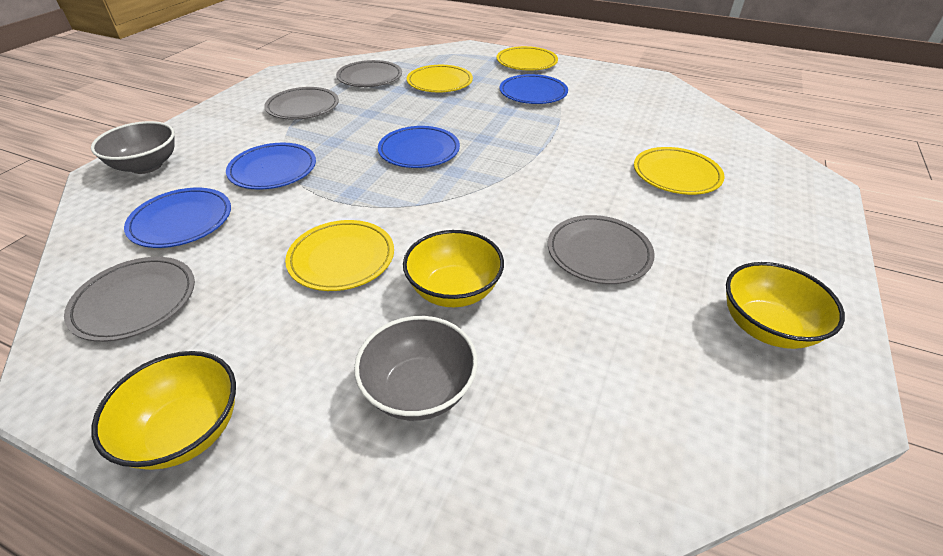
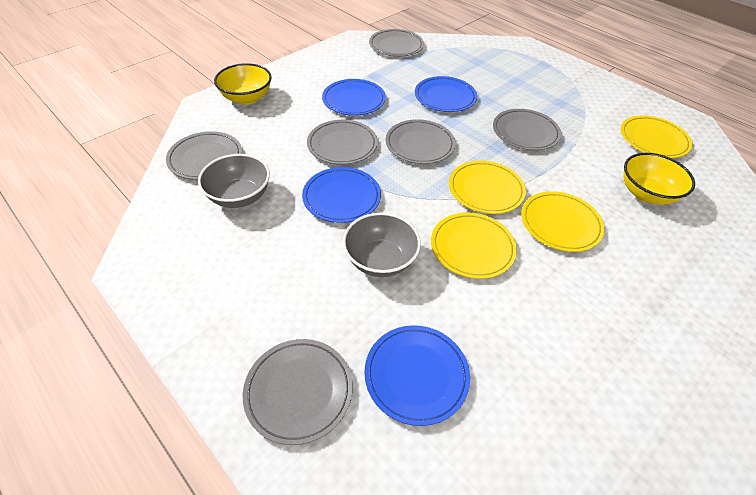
grey plate: 4 -> 6
yellow bowl: 3 -> 2

